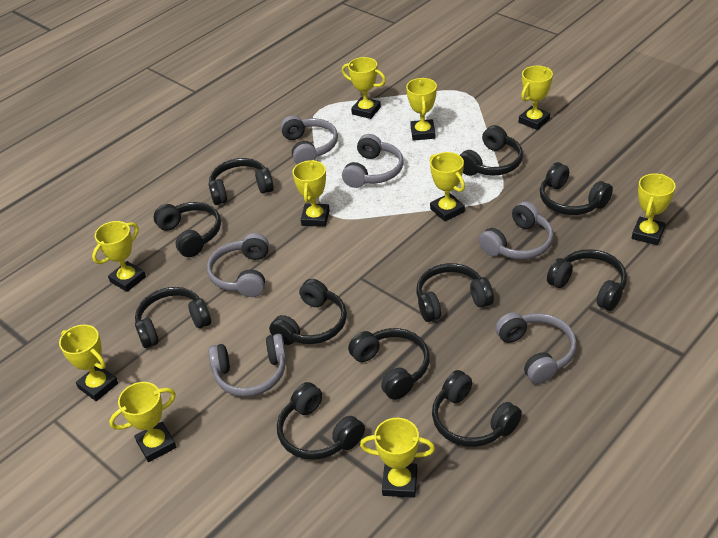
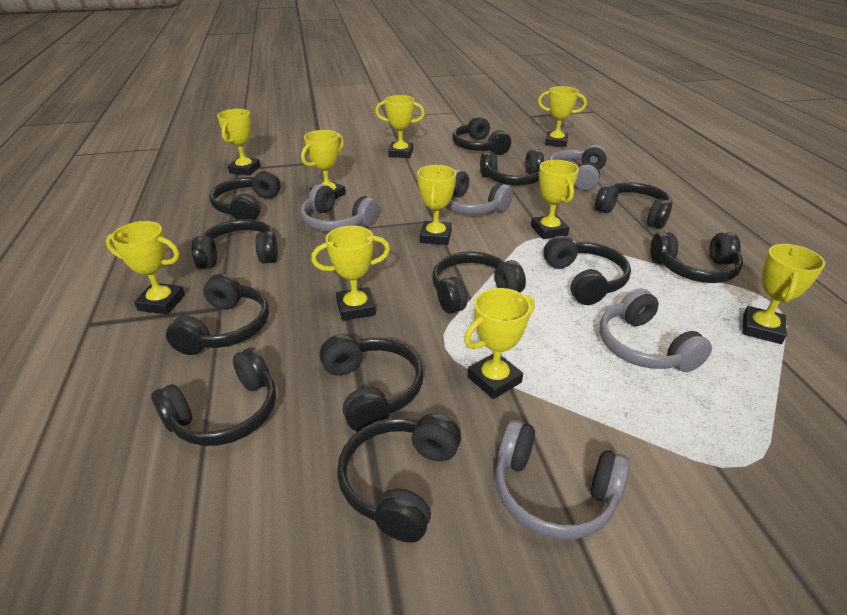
black headphones: 11 -> 12
grey headphones: 6 -> 5

